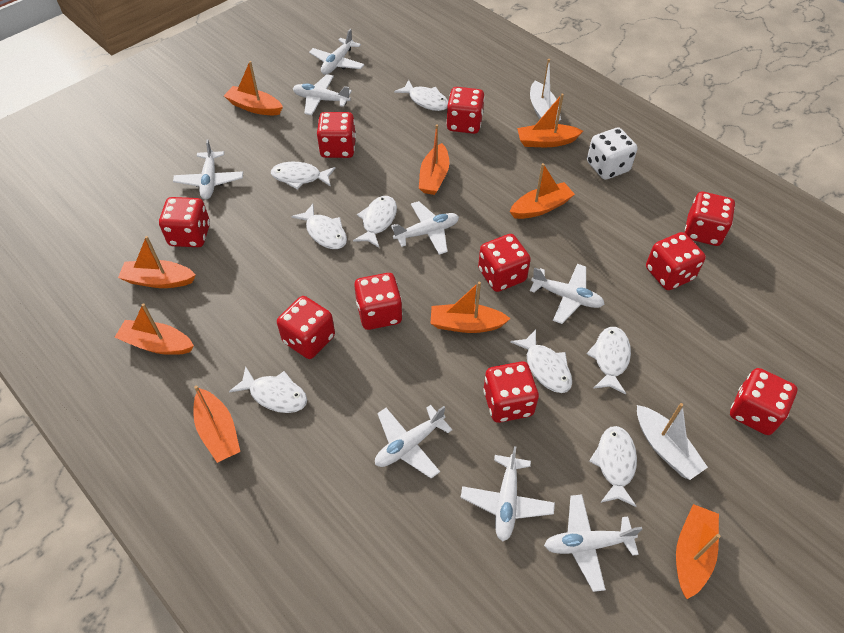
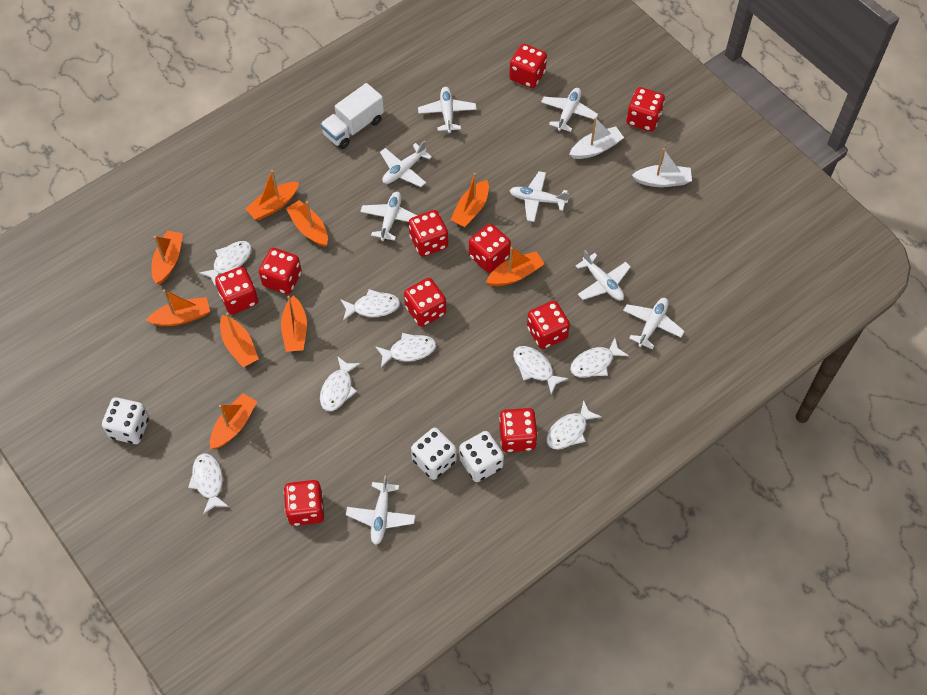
white dice: 1 -> 3
white truck: 0 -> 1

